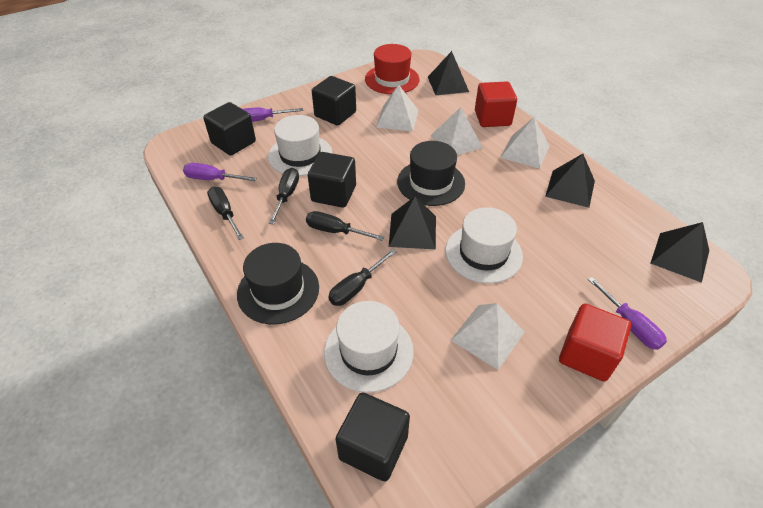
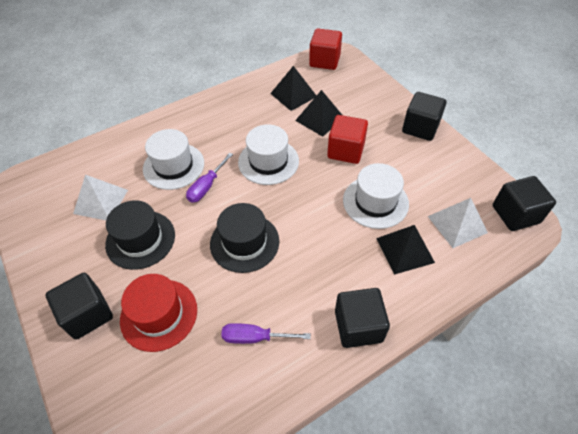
black pyramid: 4 -> 3
black screwdriver: 4 -> 0
purple screwdriver: 3 -> 2
white pyramid: 4 -> 2

